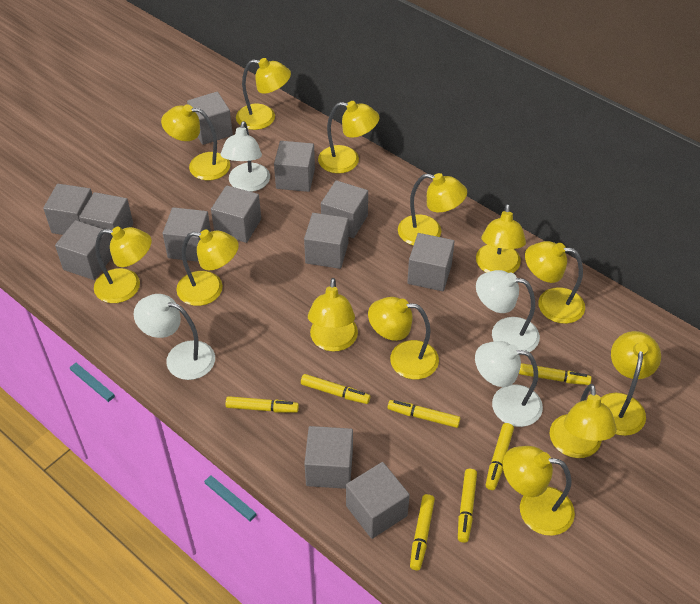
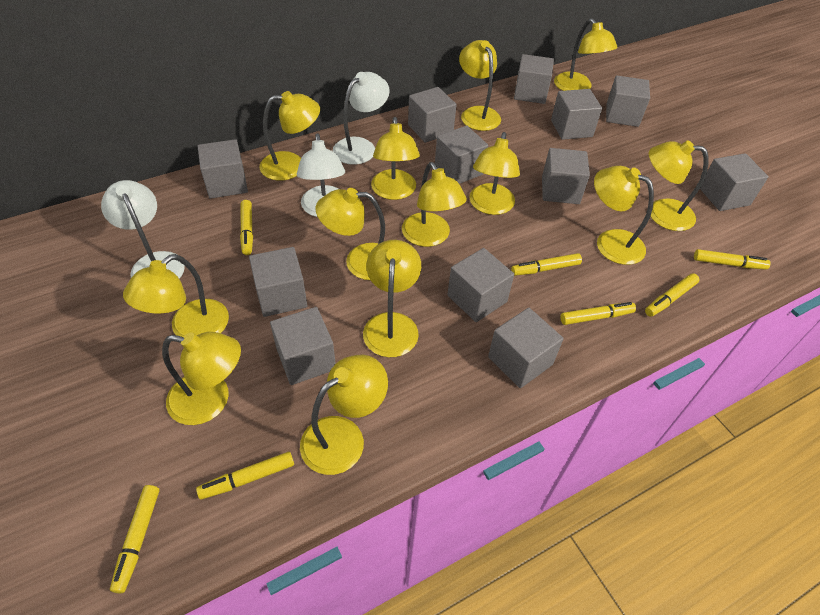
white lamp: 4 -> 3

